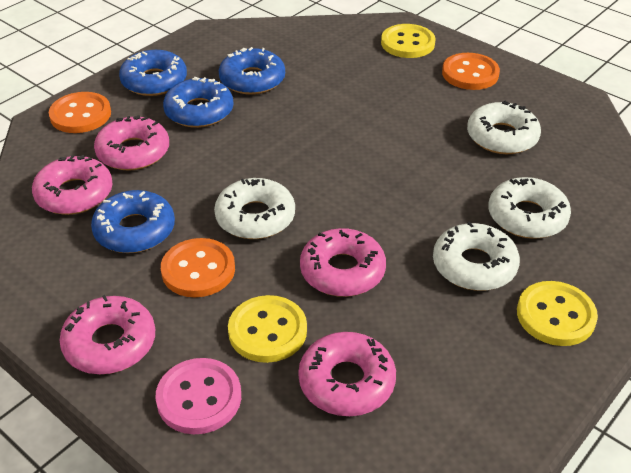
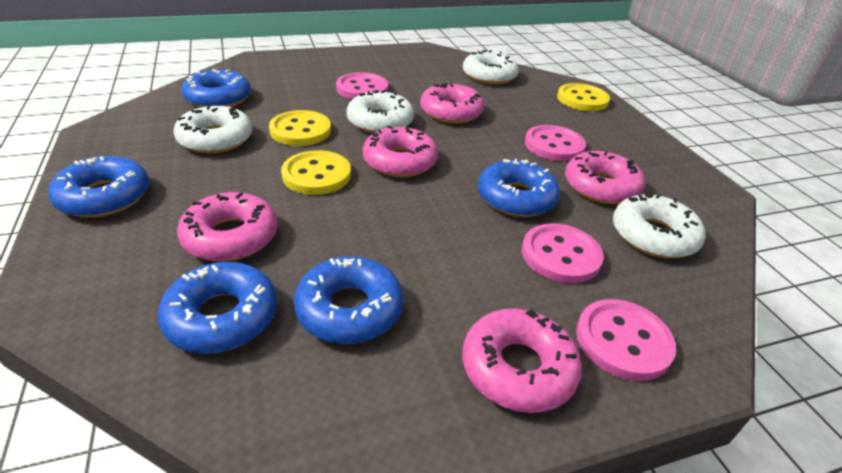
blue donut: 4 -> 5
orange button: 3 -> 0
pink button: 1 -> 4

